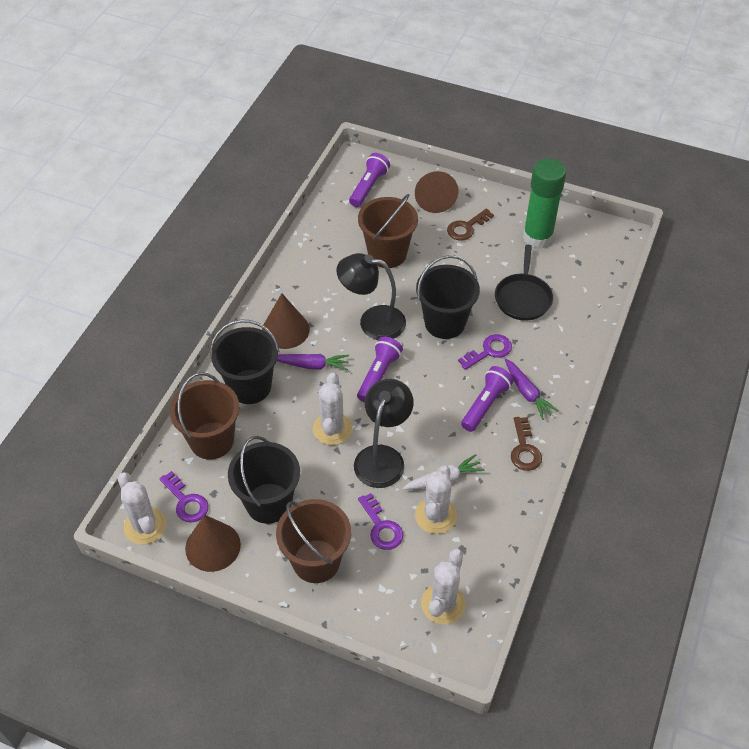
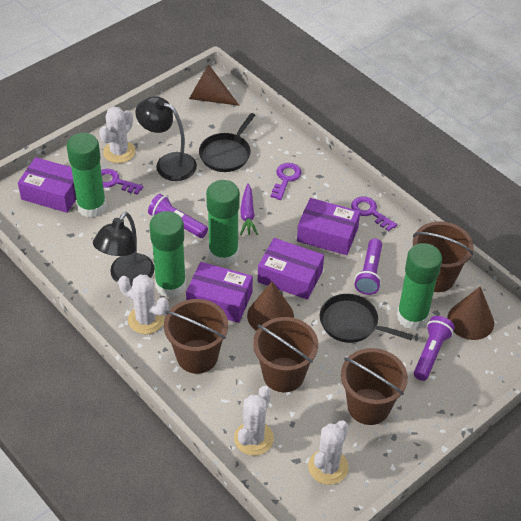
black bucket: 3 -> 0
black pan: 1 -> 2
brown bucket: 3 -> 4
brown key: 2 -> 0
green glue stick: 1 -> 4
purple box: 0 -> 4
purple carrot: 2 -> 1
white carrot: 1 -> 0

